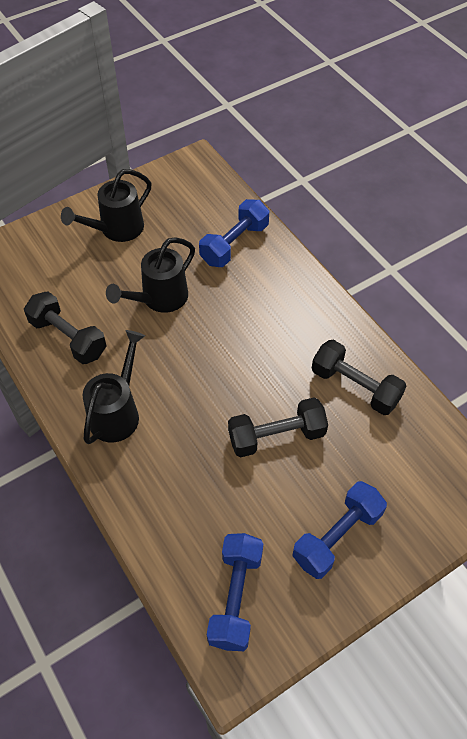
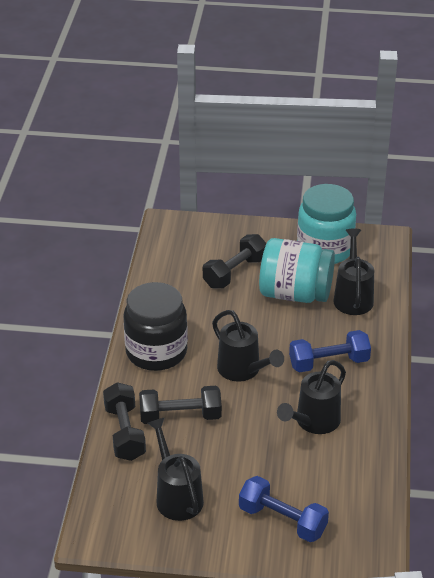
black jar: 0 -> 1
black watering can: 3 -> 4
blue dumbbell: 3 -> 2
turquoise jar: 0 -> 2

